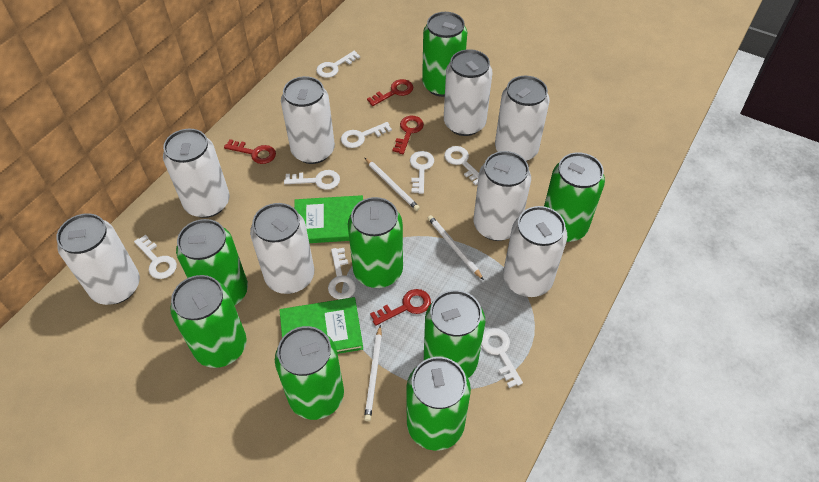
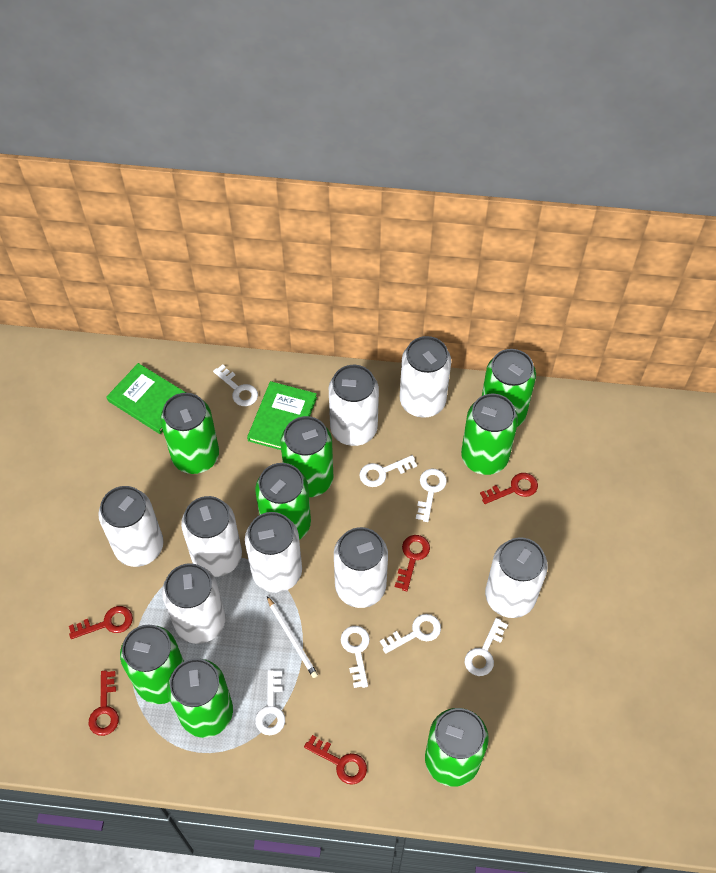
red key: 4 -> 5
white key: 8 -> 7
white pencil: 3 -> 1

